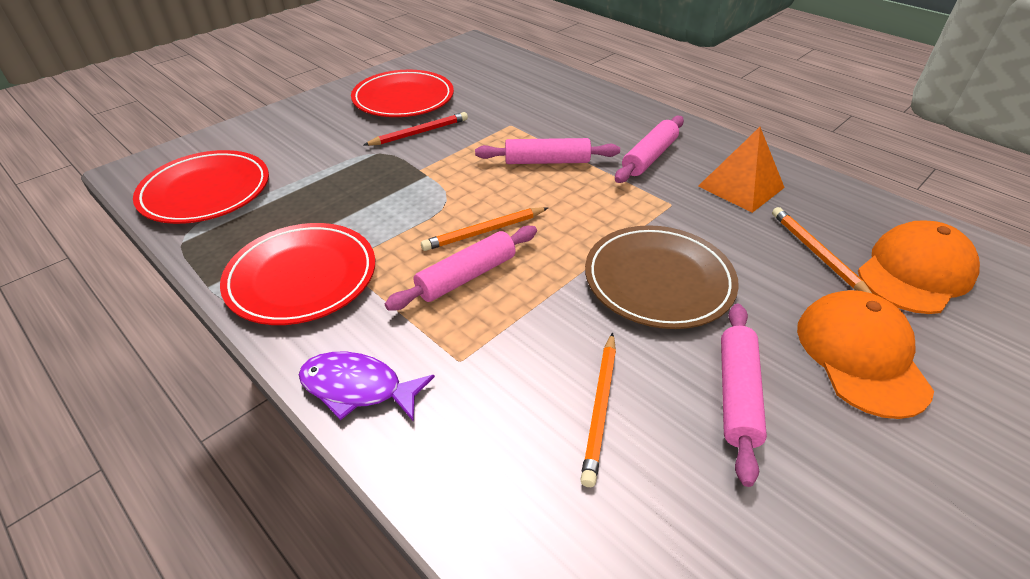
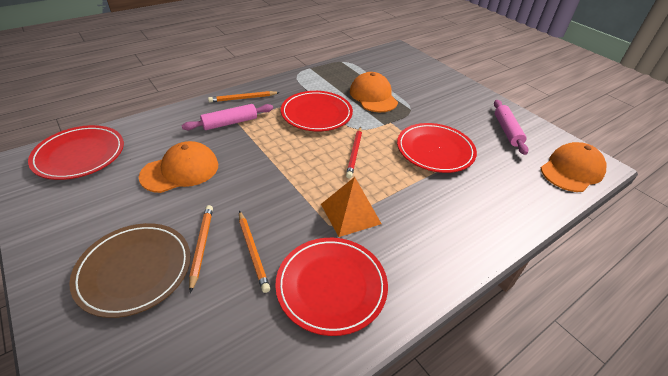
orange cap: 2 -> 3
pink rolling pin: 4 -> 2
purple fish: 1 -> 0
red plate: 3 -> 4

